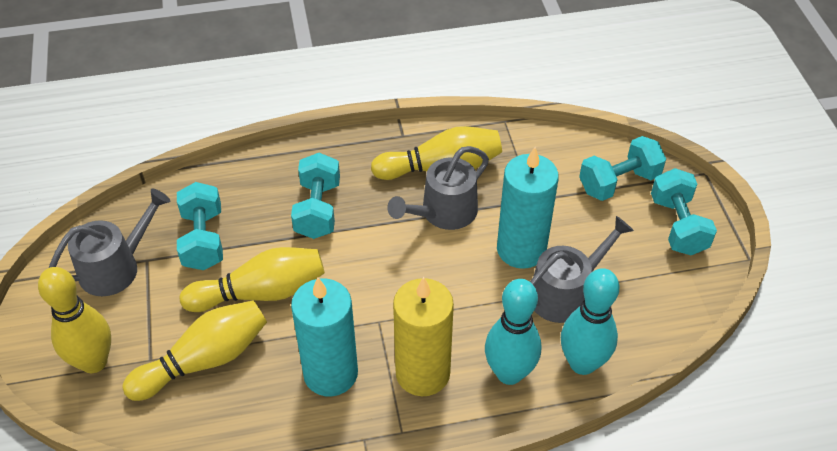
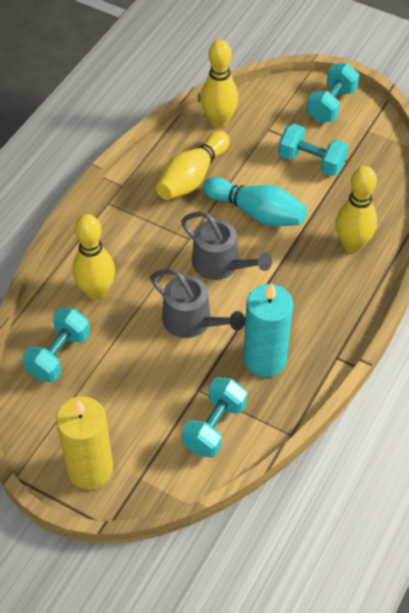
grey watering can: 3 -> 2
turquoise bowling pin: 2 -> 1
turquoise candle: 2 -> 1

